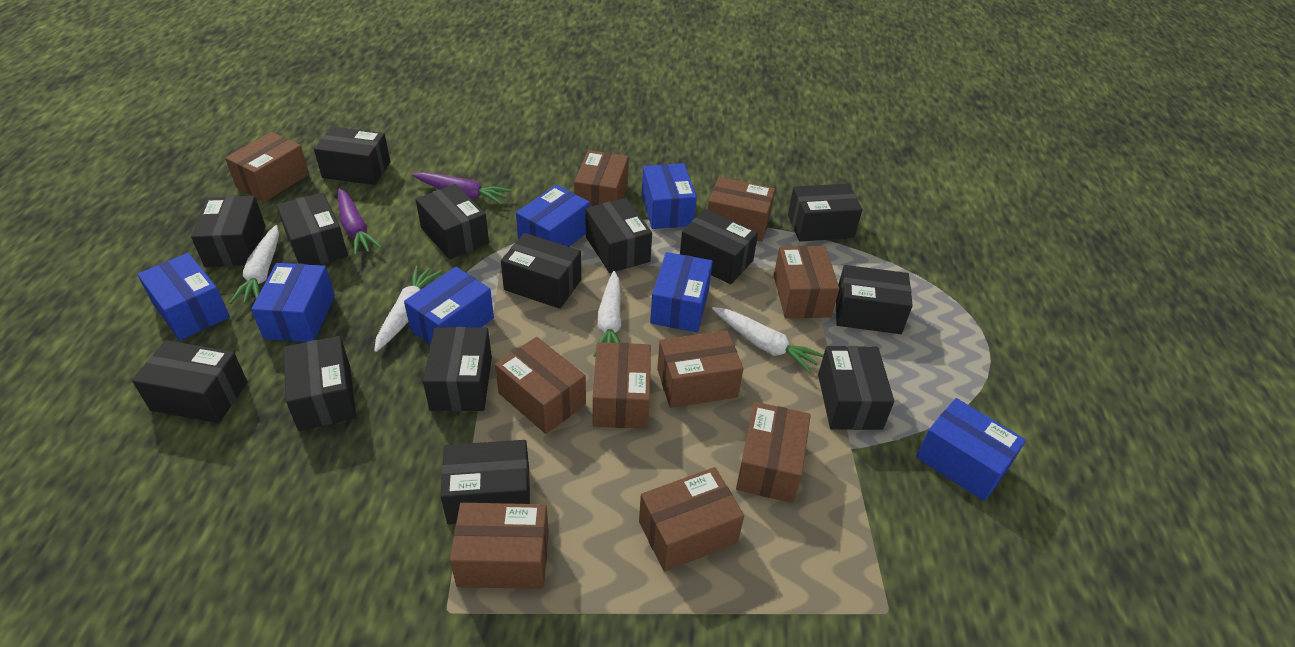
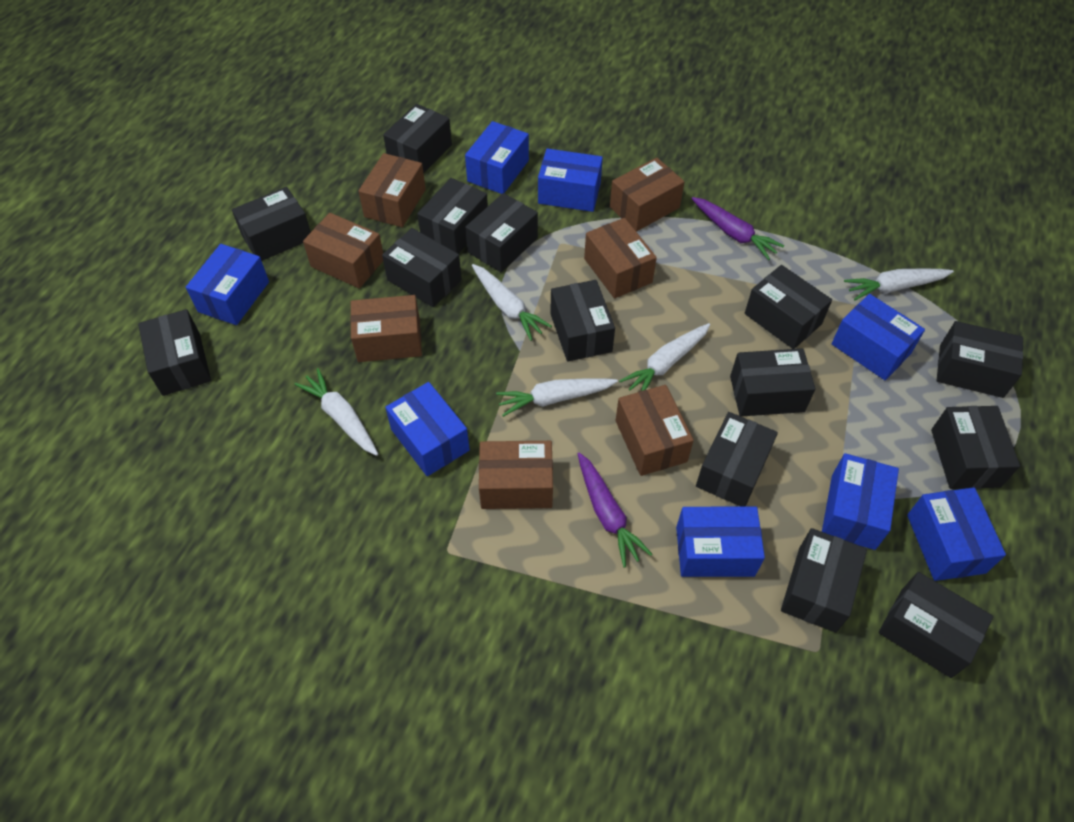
blue box: 7 -> 8
brown box: 10 -> 7
white carrot: 4 -> 5

